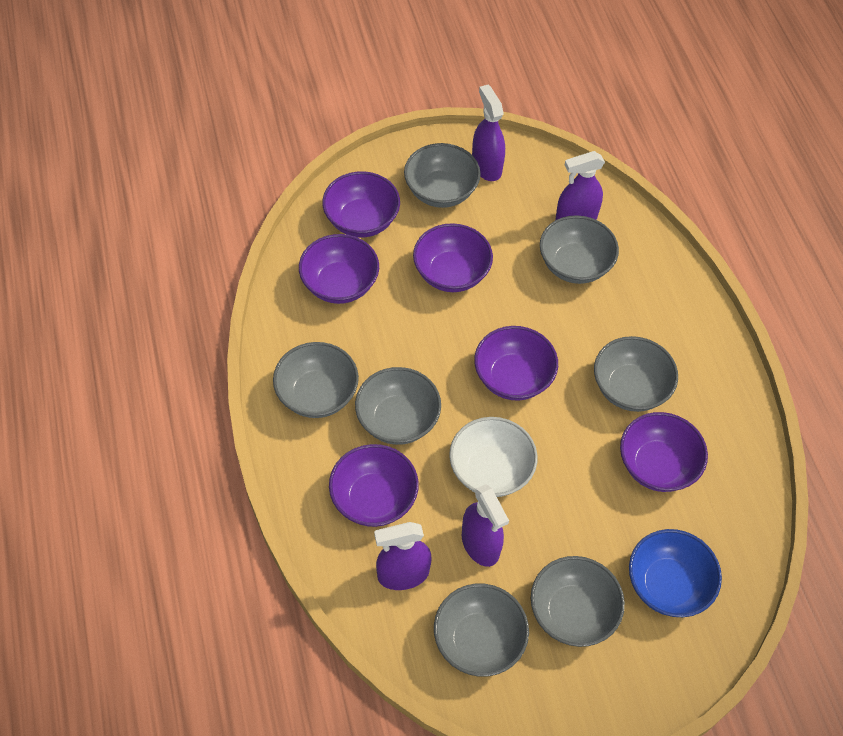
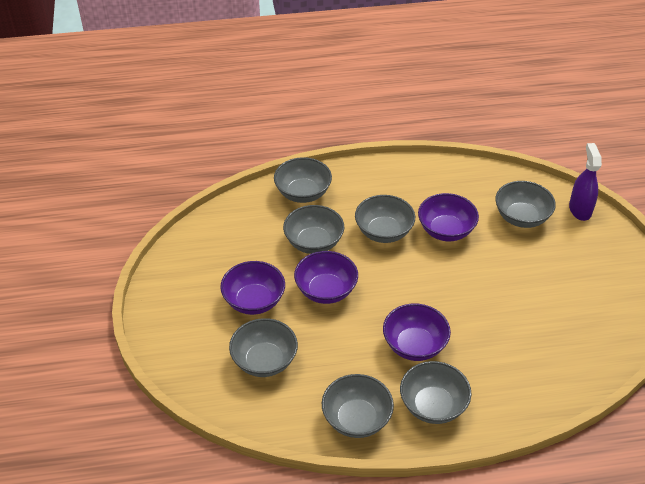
blue bowl: 1 -> 0
purple bowl: 6 -> 4
purple spray bottle: 4 -> 1
white bowl: 1 -> 0

